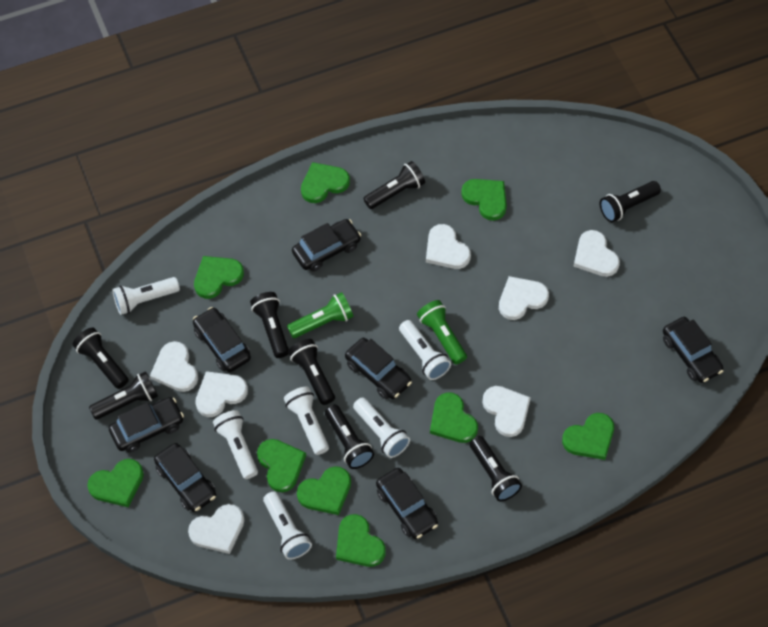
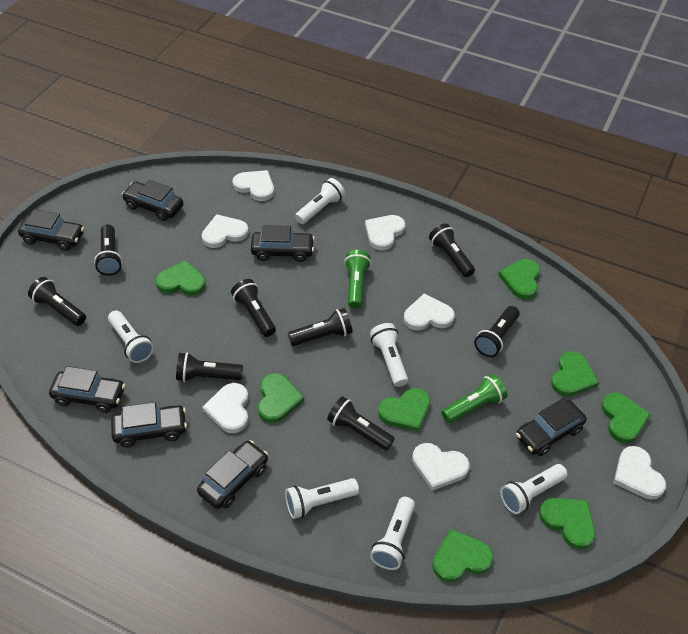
green heart: 9 -> 8

